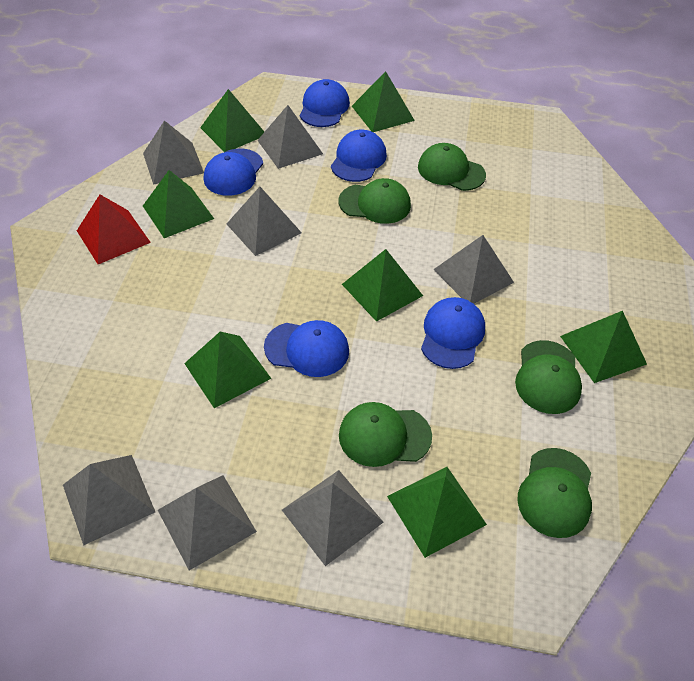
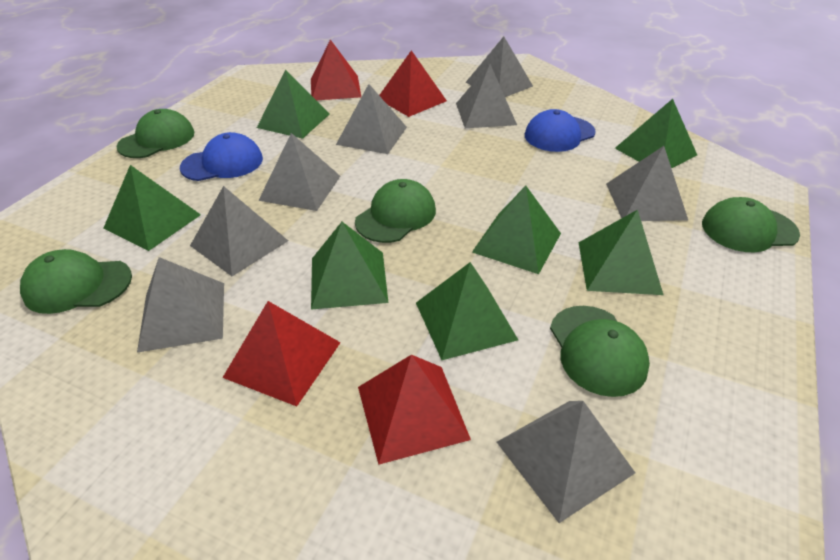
blue cap: 5 -> 2
grey pyramid: 7 -> 8
red pyramid: 1 -> 4

